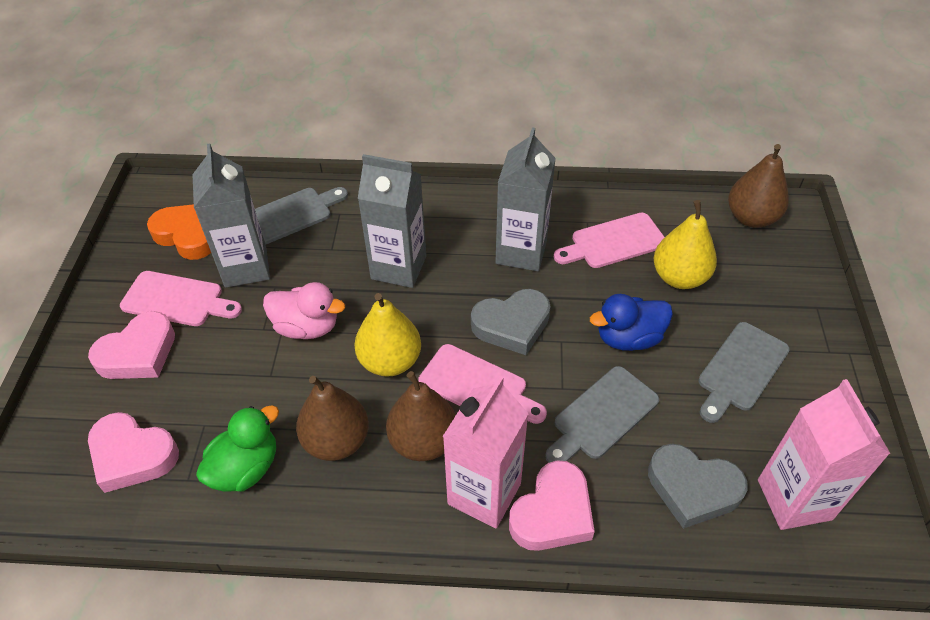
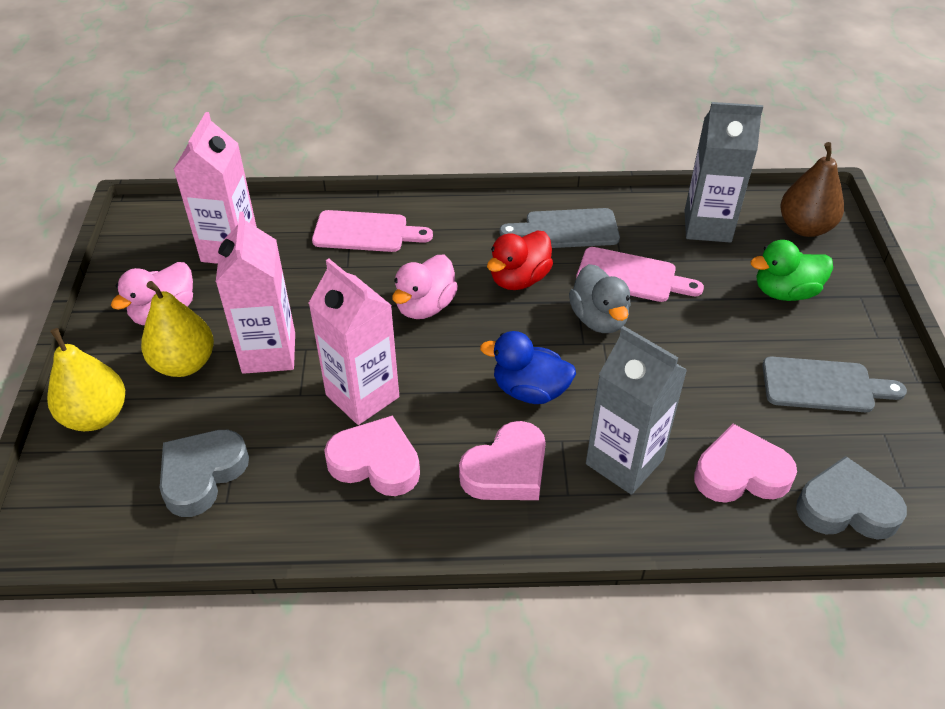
brown pear: 3 -> 1
grey carton: 3 -> 2
grey cutting board: 3 -> 2
grey duck: 0 -> 1
orange heart: 1 -> 0
pink carton: 2 -> 3
pink cutting board: 3 -> 2
pink duck: 1 -> 2
red duck: 0 -> 1

